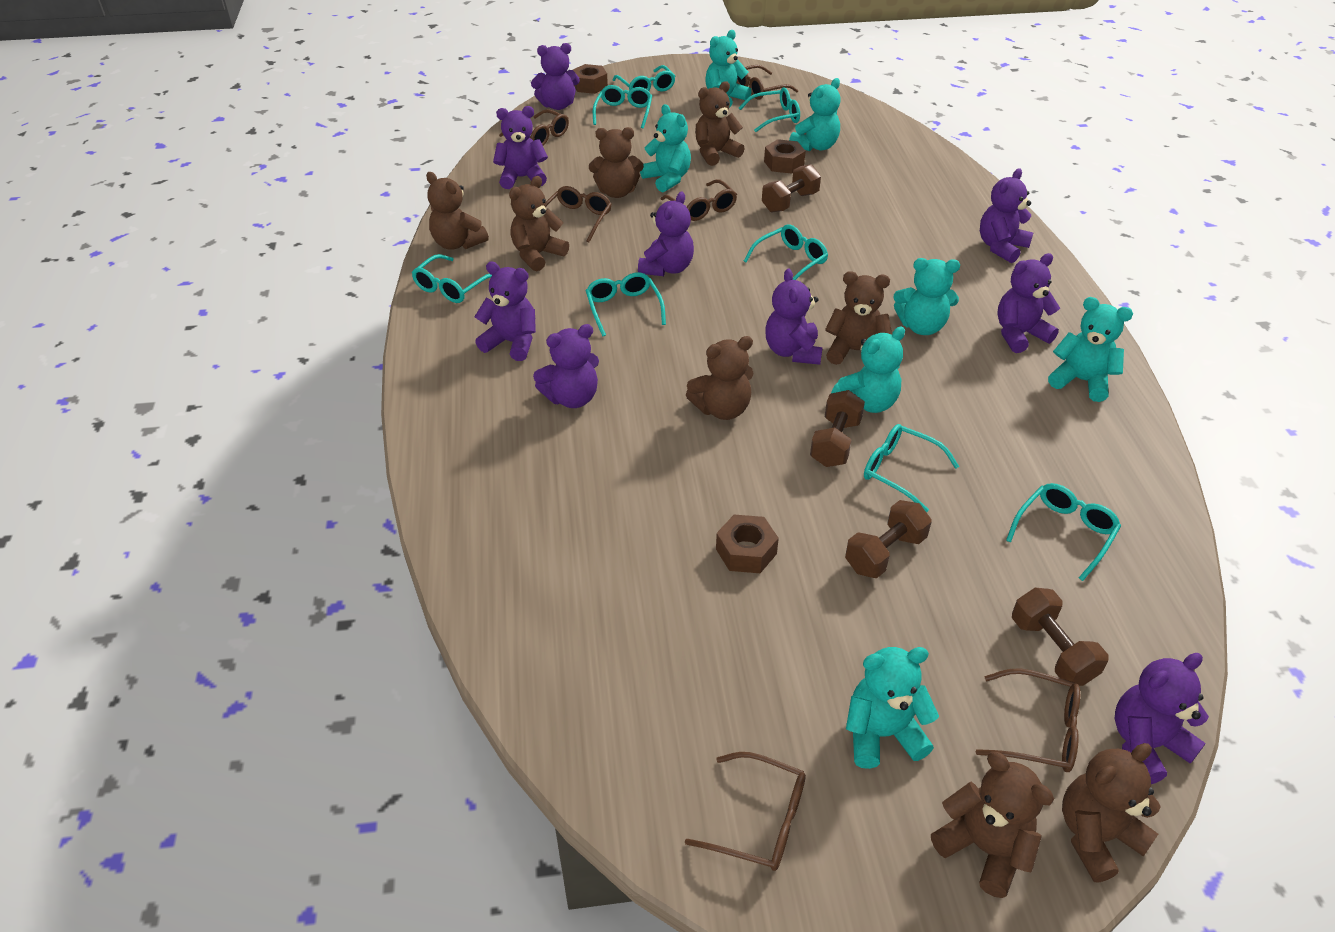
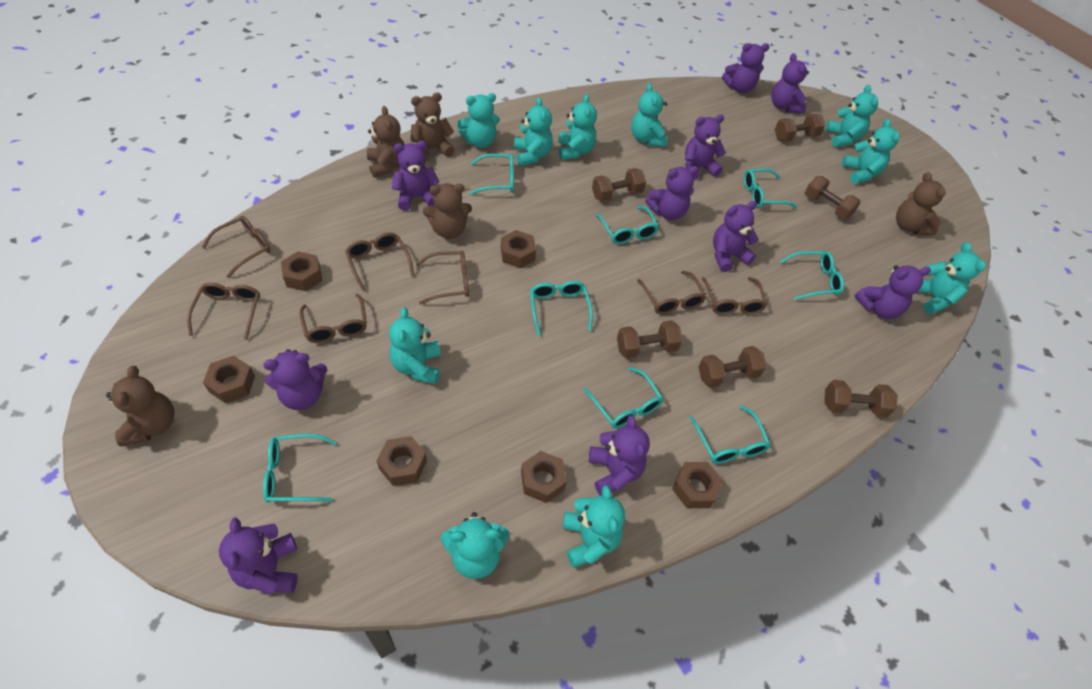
brown dumbbell: 4 -> 6
brown glasses: 6 -> 7
brown nut: 3 -> 6
brown teddy bear: 8 -> 5
purple teddy bear: 9 -> 10
turquoise teddy bear: 7 -> 10

